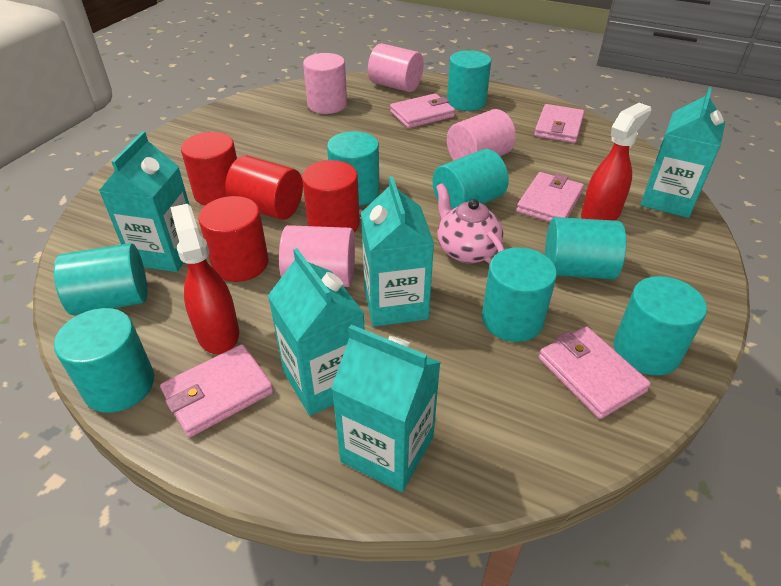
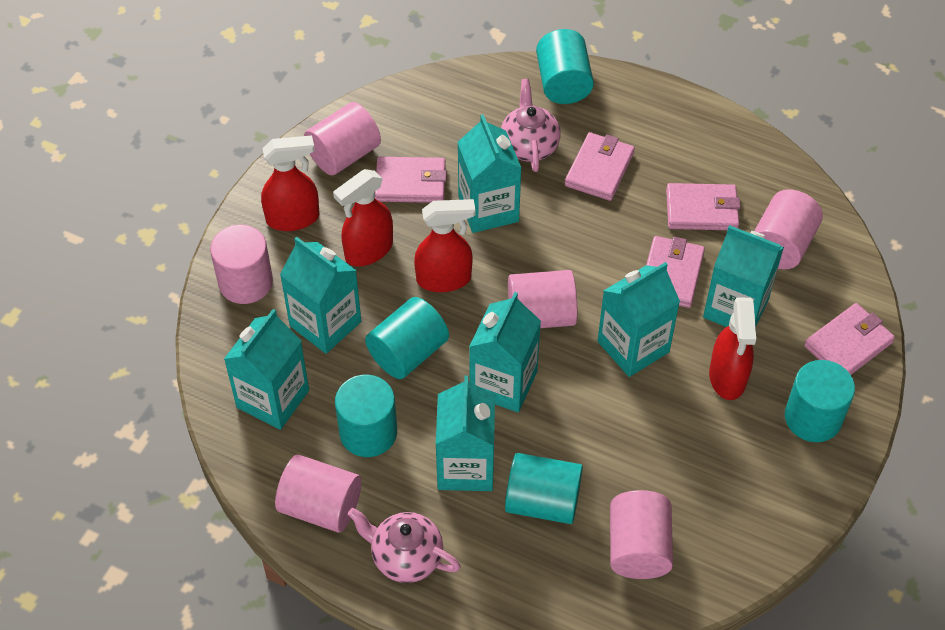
pink cylinder: 4 -> 6
pink teapot: 1 -> 2
red cylinder: 4 -> 0
red spray bottle: 2 -> 4
turquoise carton: 5 -> 7
turquoise cylinder: 8 -> 5

